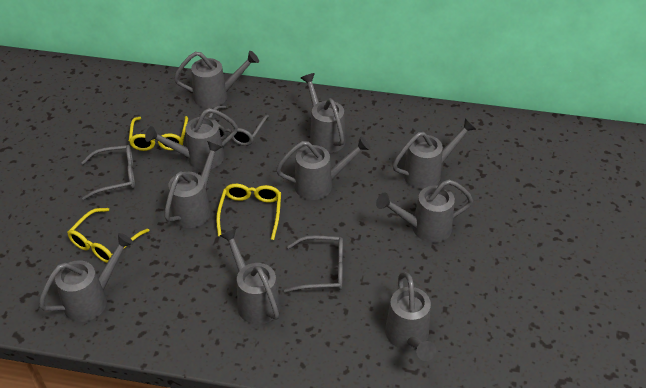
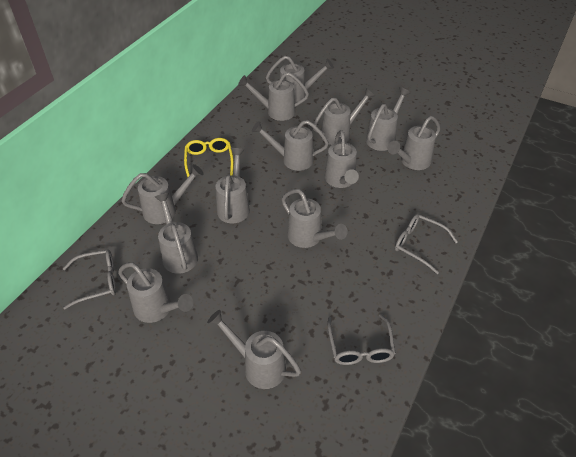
grey watering can: 10 -> 13
yellow glasses: 3 -> 1

